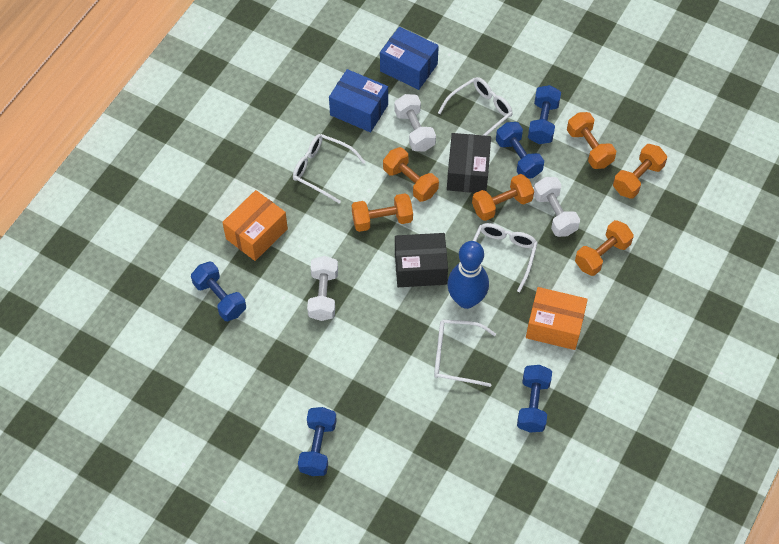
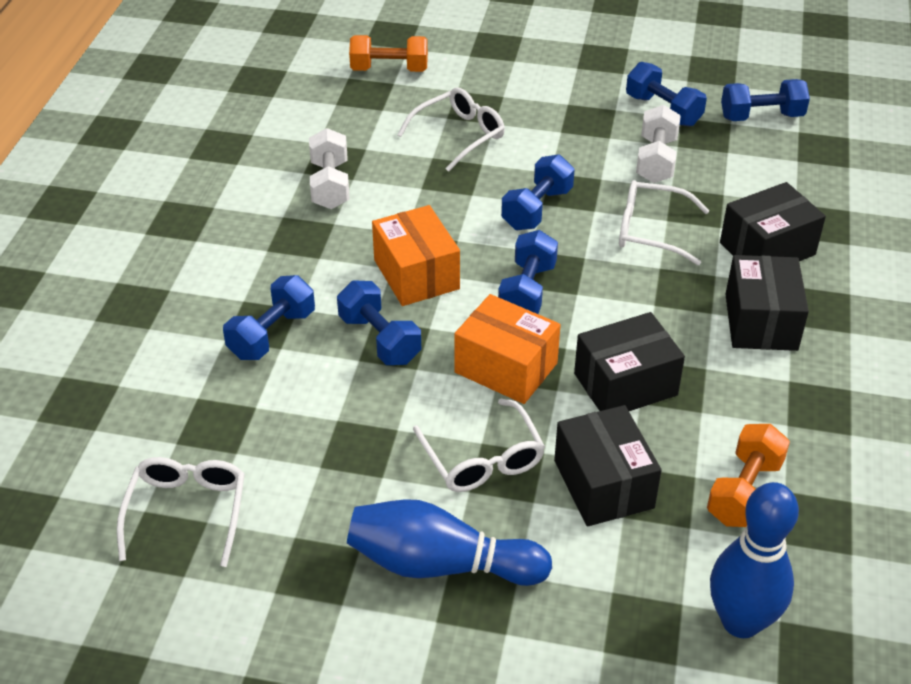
black box: 2 -> 4
blue bowling pin: 1 -> 2
blue box: 2 -> 0
blue dumbbell: 5 -> 6
orange dumbbell: 6 -> 2
white dumbbell: 3 -> 2

